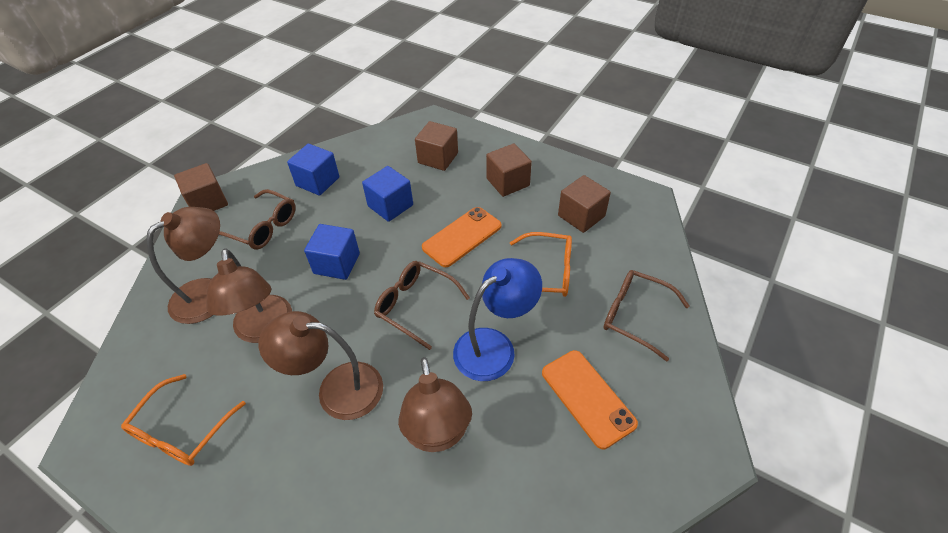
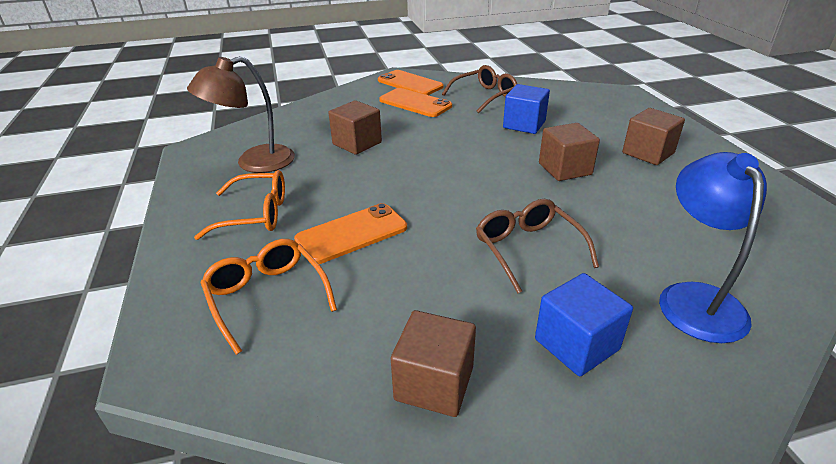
blue cube: 3 -> 2
brown glasses: 3 -> 2
brown lamp: 4 -> 1
orange phone: 2 -> 3

